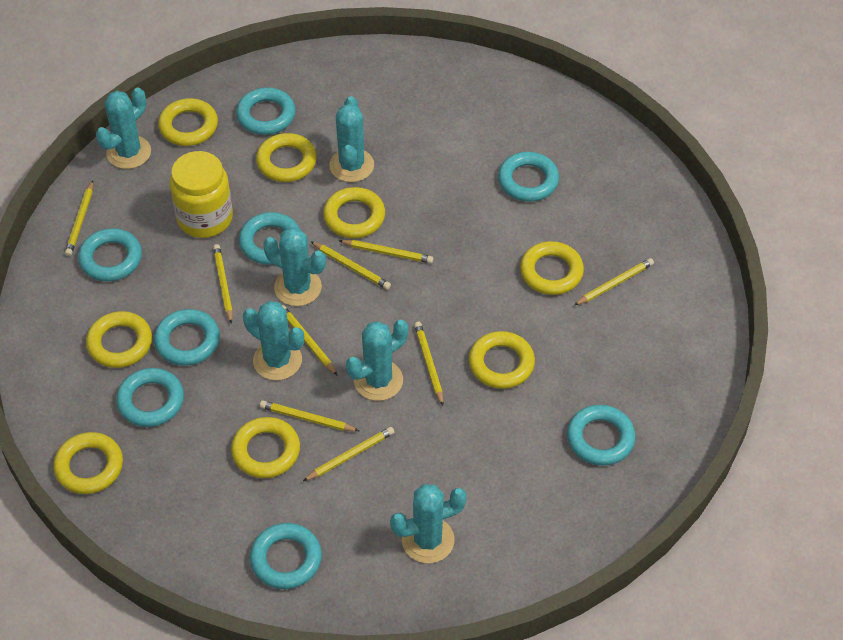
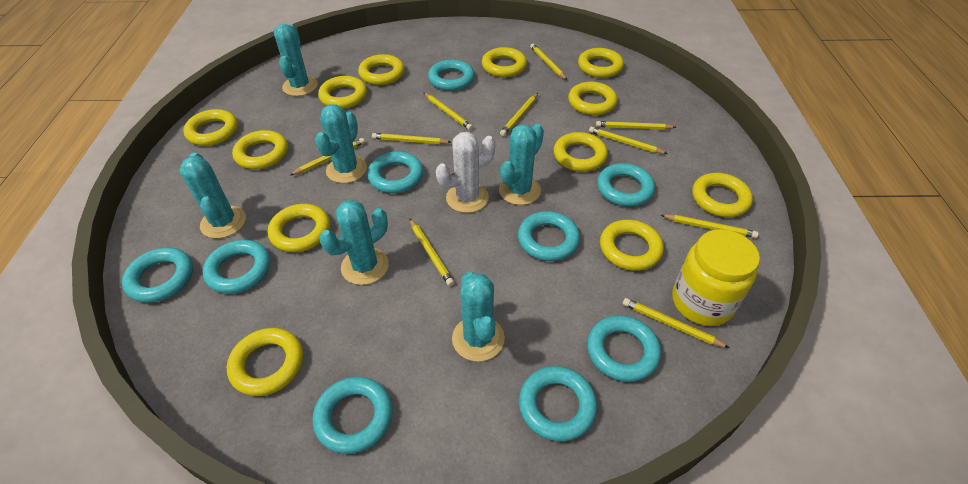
turquoise ring: 8 -> 9
white cactus: 0 -> 1
yellow pencil: 9 -> 10
yellow ring: 8 -> 12

